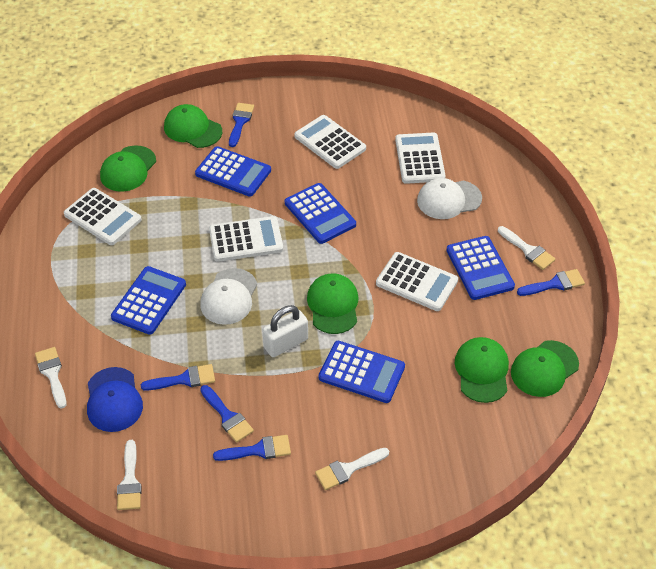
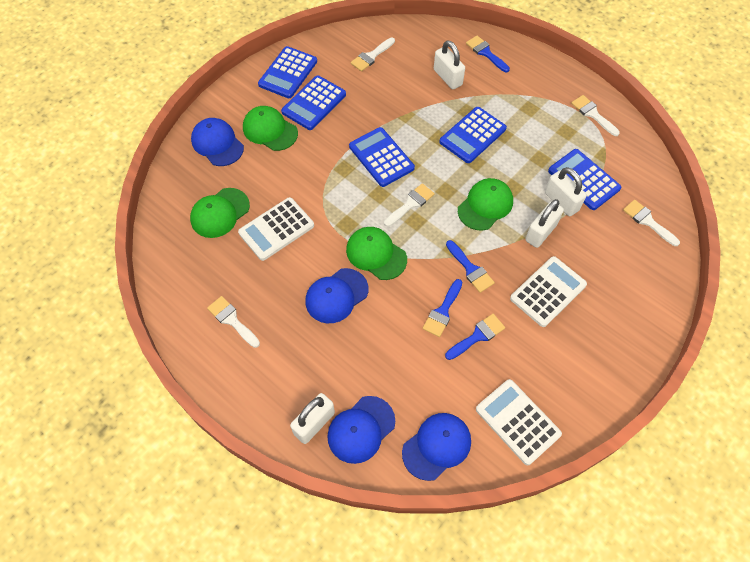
blue brush: 5 -> 4
blue cap: 1 -> 4
green cap: 5 -> 4
white brush: 4 -> 5
white calculator: 5 -> 3
white cap: 2 -> 0
white padlock: 1 -> 4

